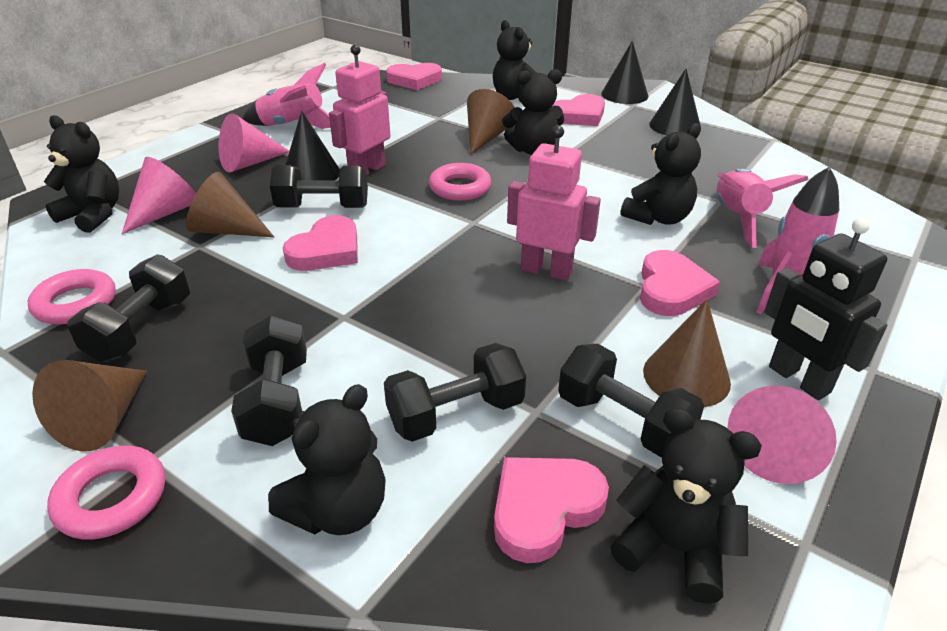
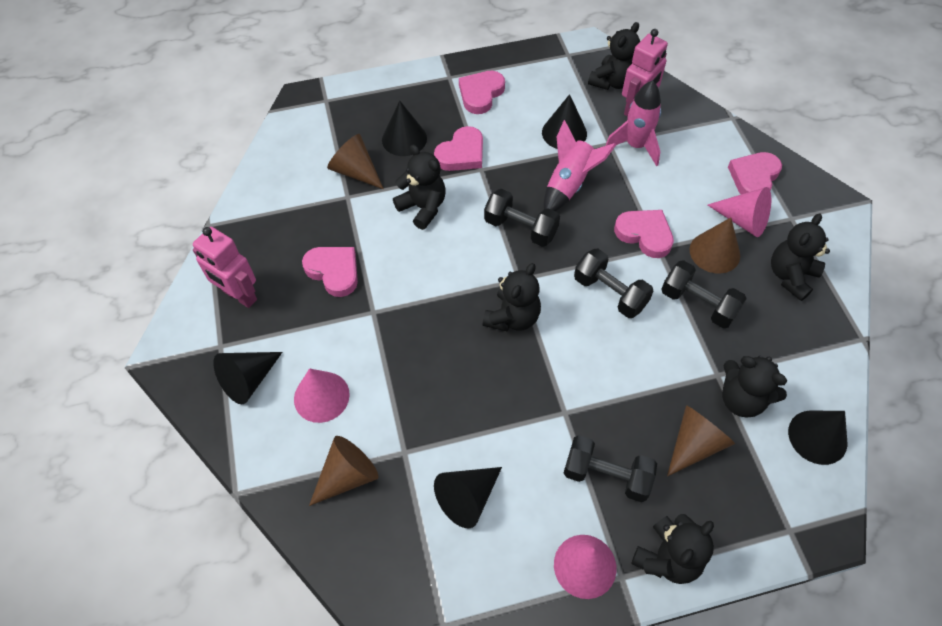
black cone: 3 -> 5
black dumbbell: 5 -> 4
black robot: 1 -> 0
pink ring: 3 -> 0
pink rocket: 3 -> 2

